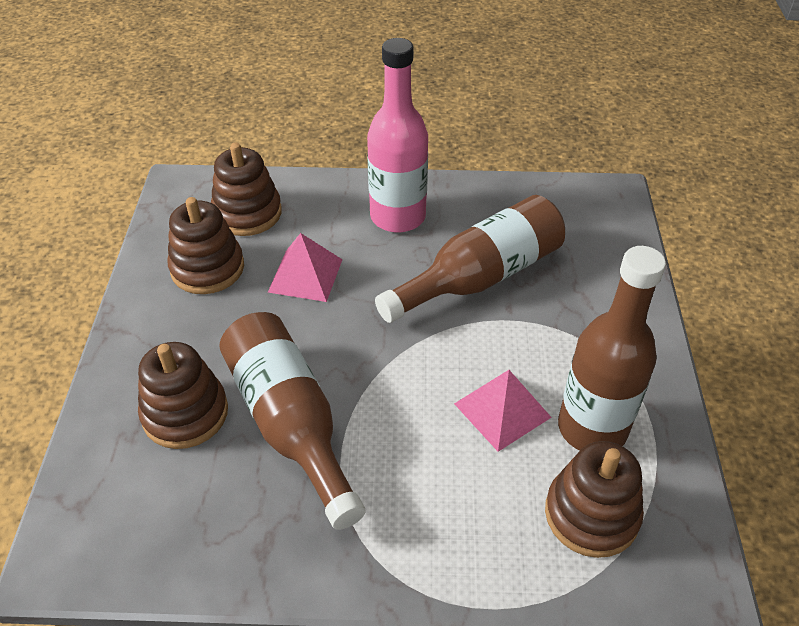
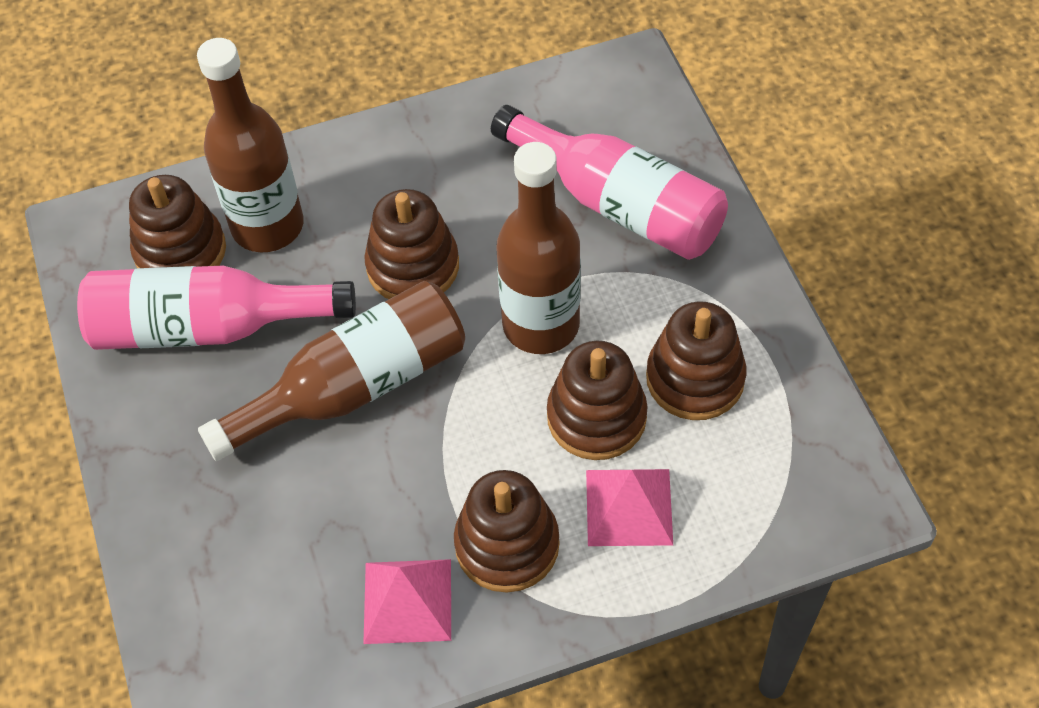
brown stacking toy: 4 -> 5
pink bottle: 1 -> 2

